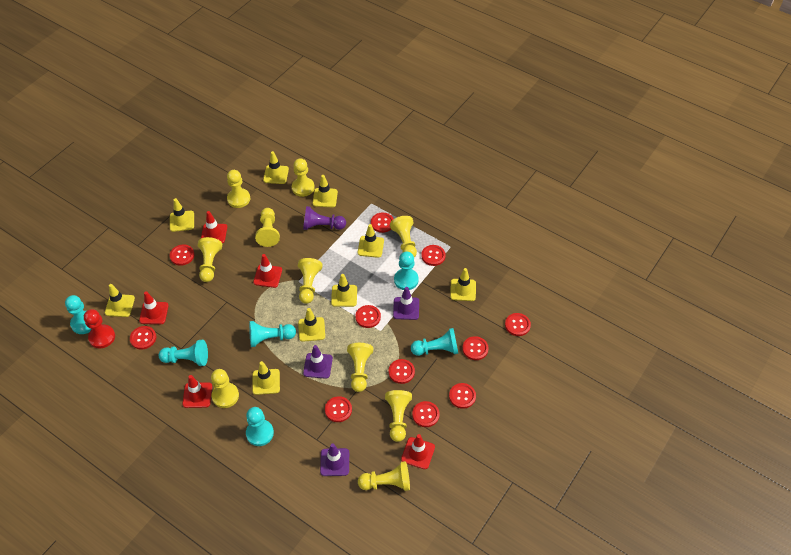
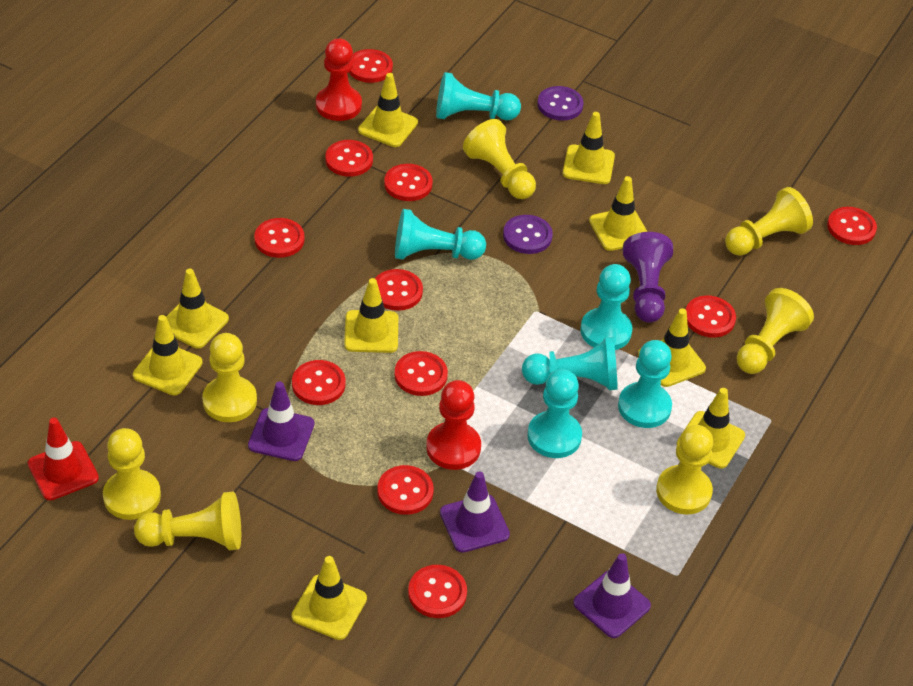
purple button: 0 -> 2
red pawn: 1 -> 2
red traffic cone: 5 -> 1
yellow pawn: 10 -> 7

